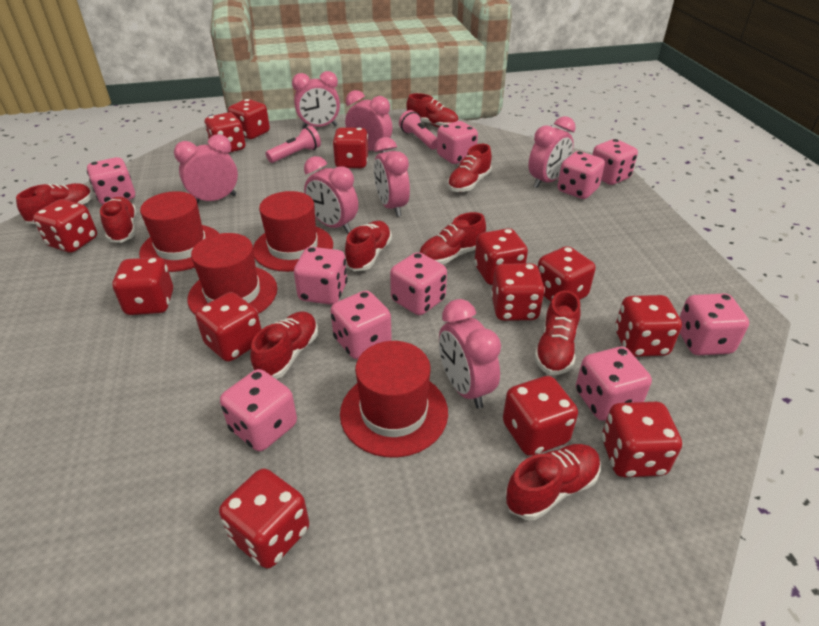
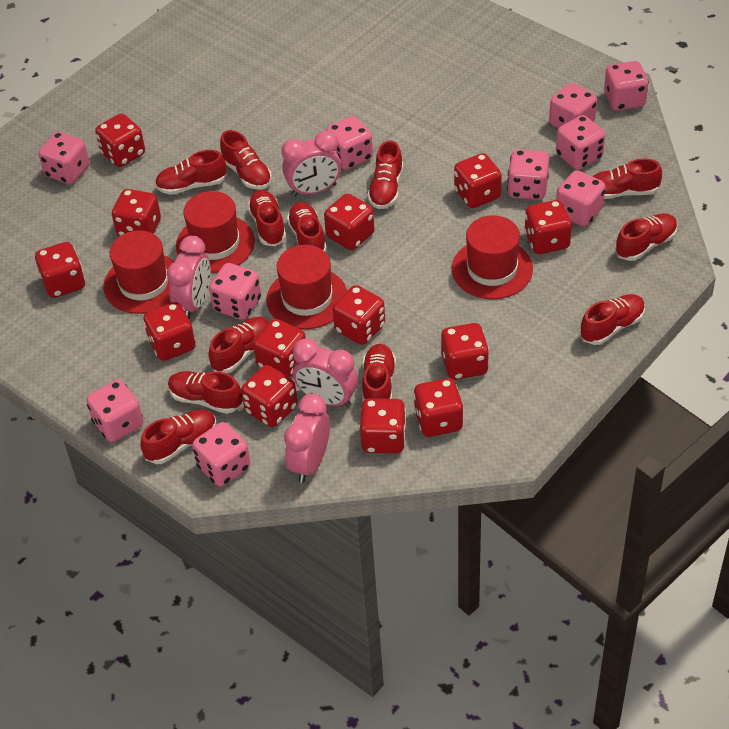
pink clock: 7 -> 4
pink flashlight: 2 -> 0
red shoe: 9 -> 12

